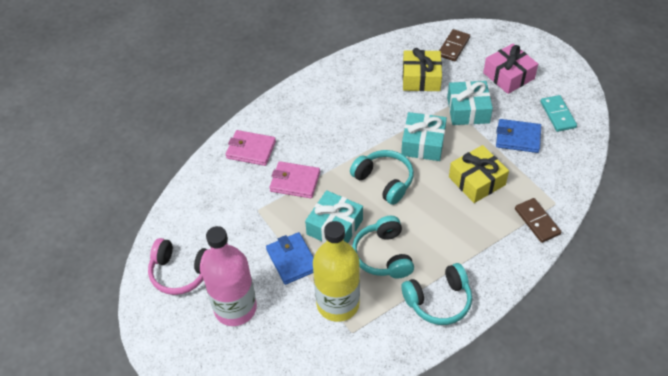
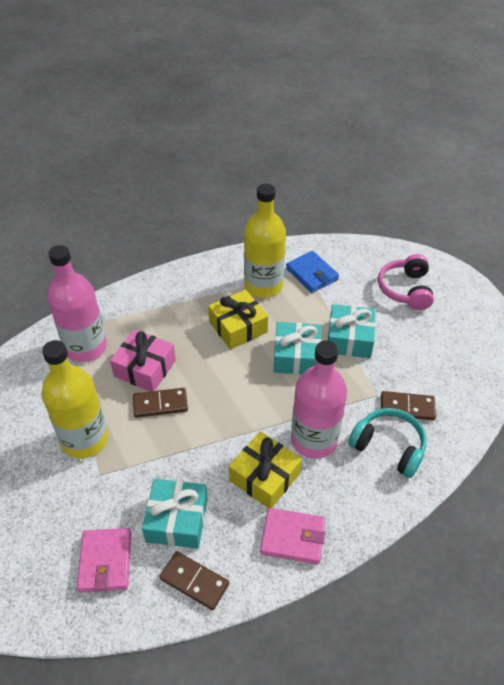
blue wallet: 2 -> 1
brown domino: 2 -> 3
pink bottle: 1 -> 2
turquoise domino: 1 -> 0
turquoise headphones: 3 -> 1
yellow bottle: 1 -> 2

